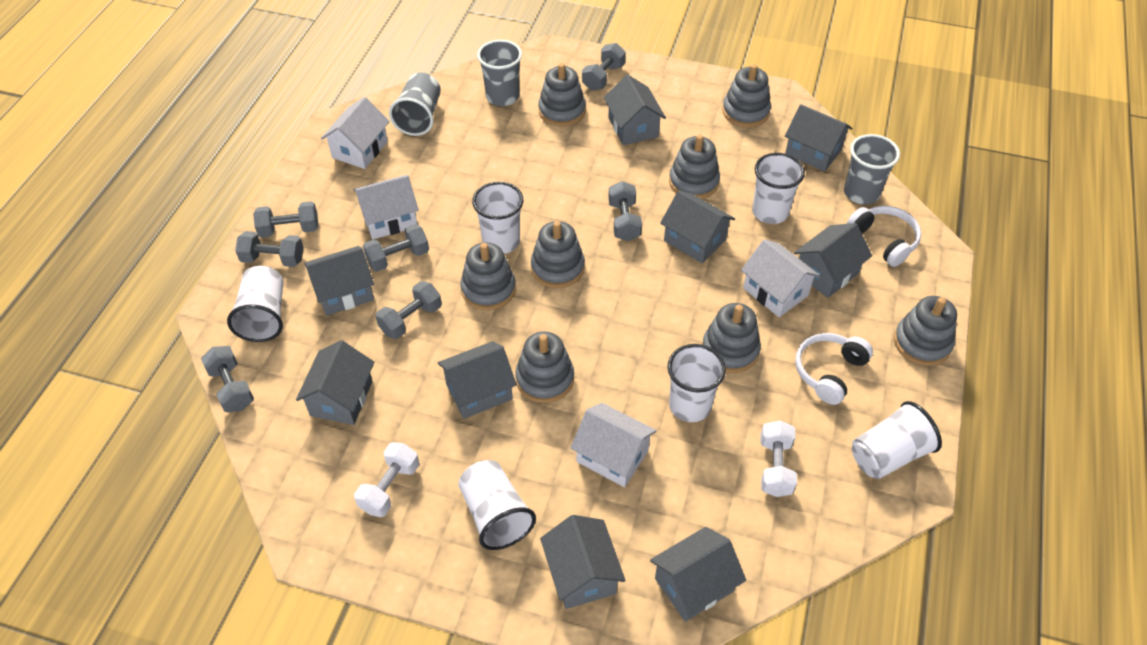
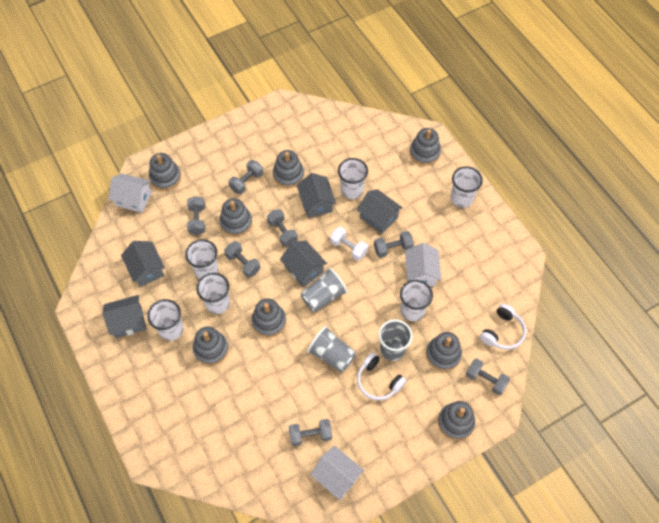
grey house: 9 -> 5
white dumbbell: 2 -> 1
white house: 4 -> 3

